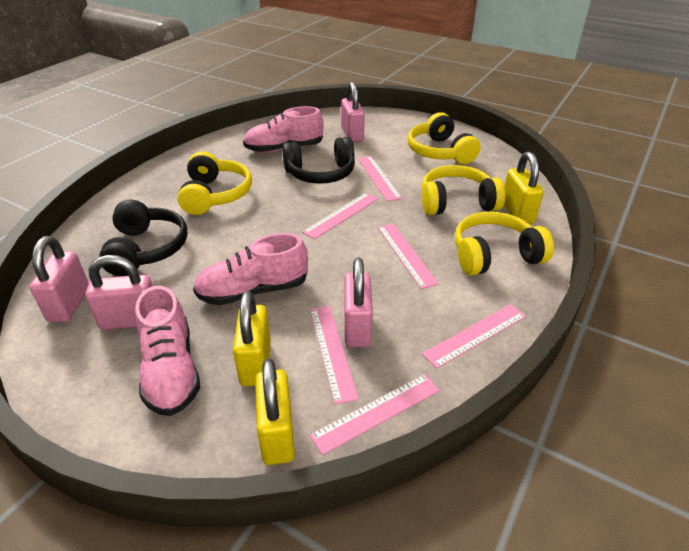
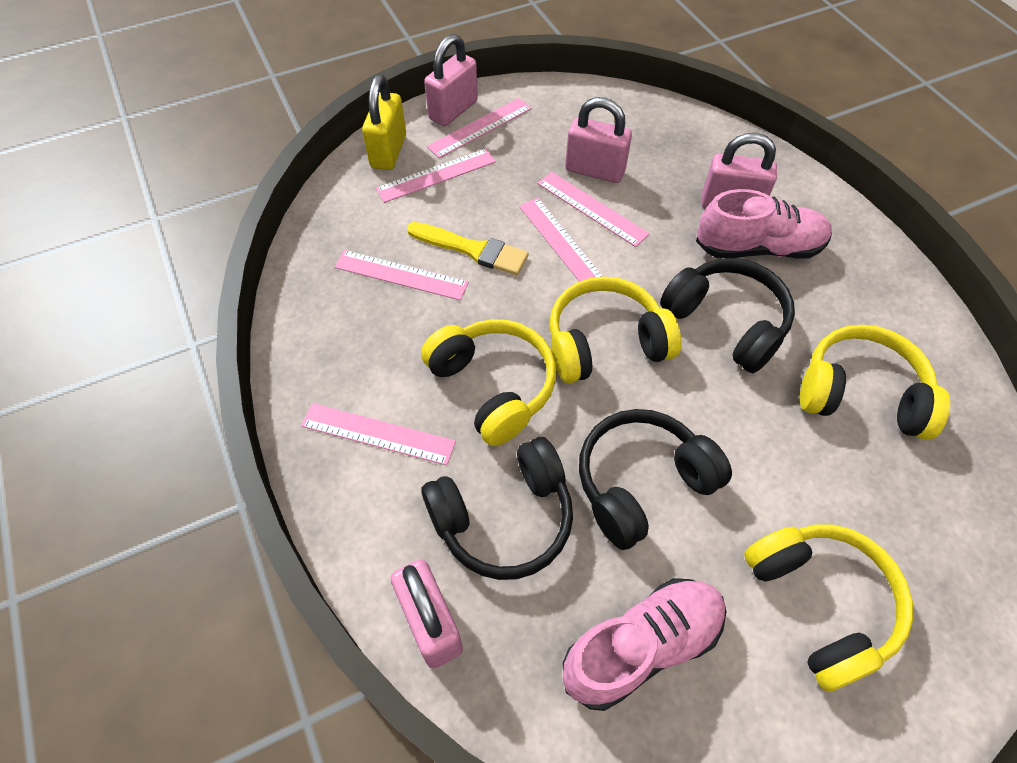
black headphones: 2 -> 3
pink shoe: 3 -> 2
yellow brush: 0 -> 1
yellow padlock: 3 -> 1

